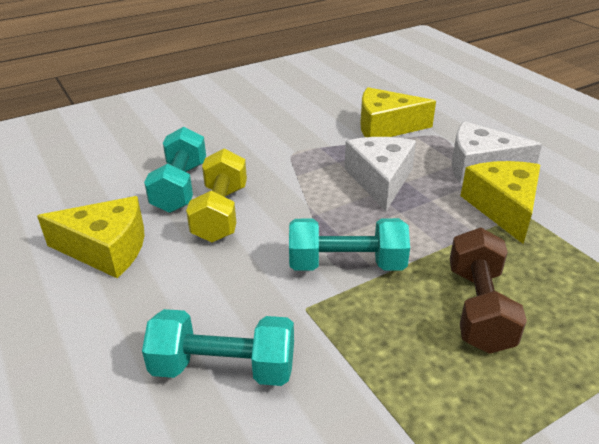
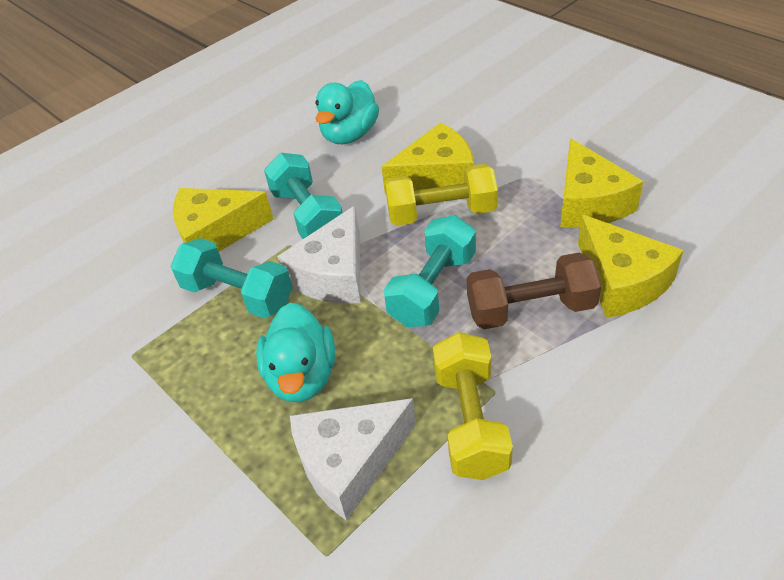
turquoise duck: 0 -> 2
yellow cheese: 3 -> 4
yellow dumbbell: 1 -> 2

